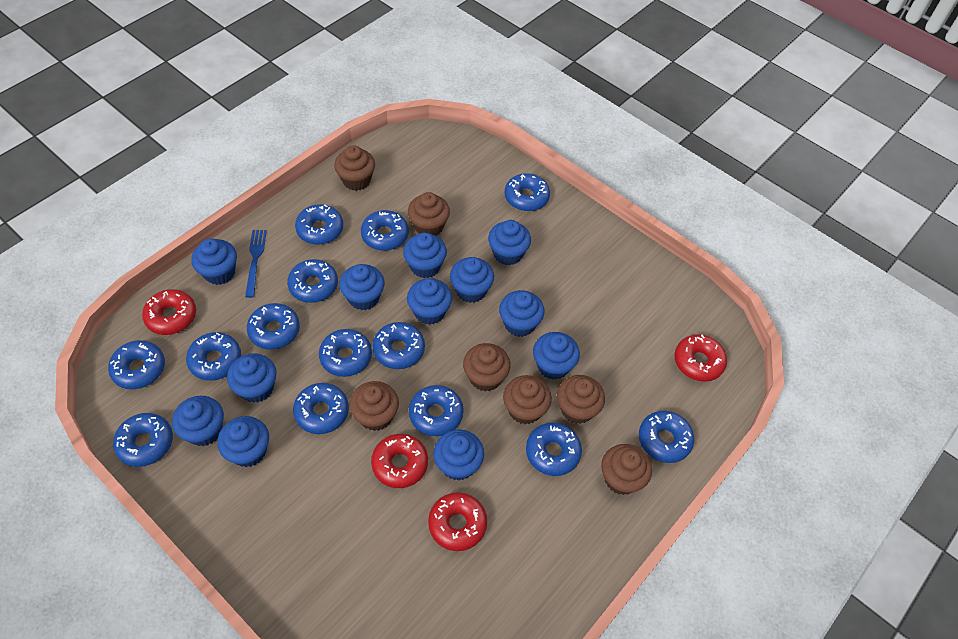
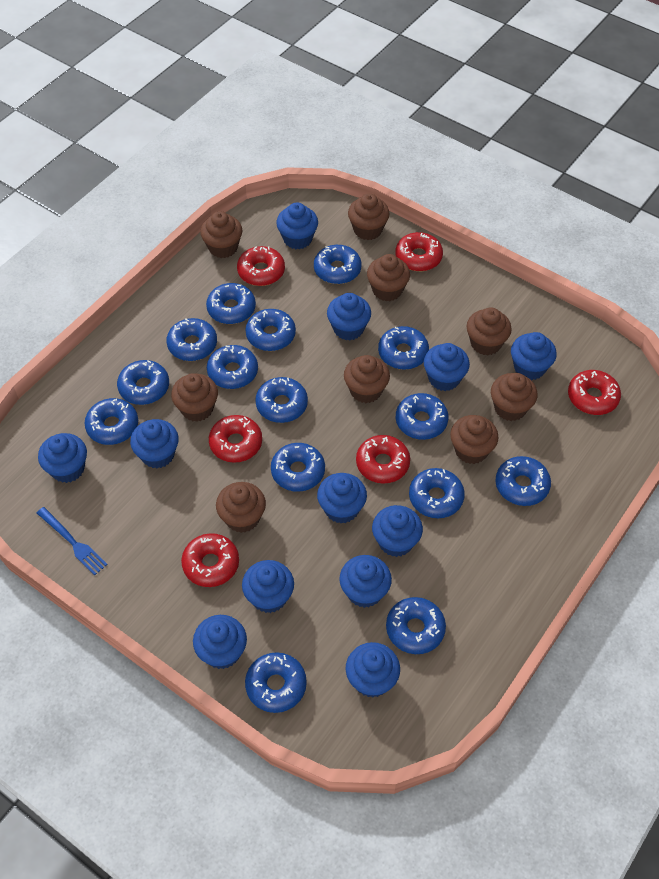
blue donut: 14 -> 15
brown cupcake: 7 -> 9
red donut: 4 -> 6

